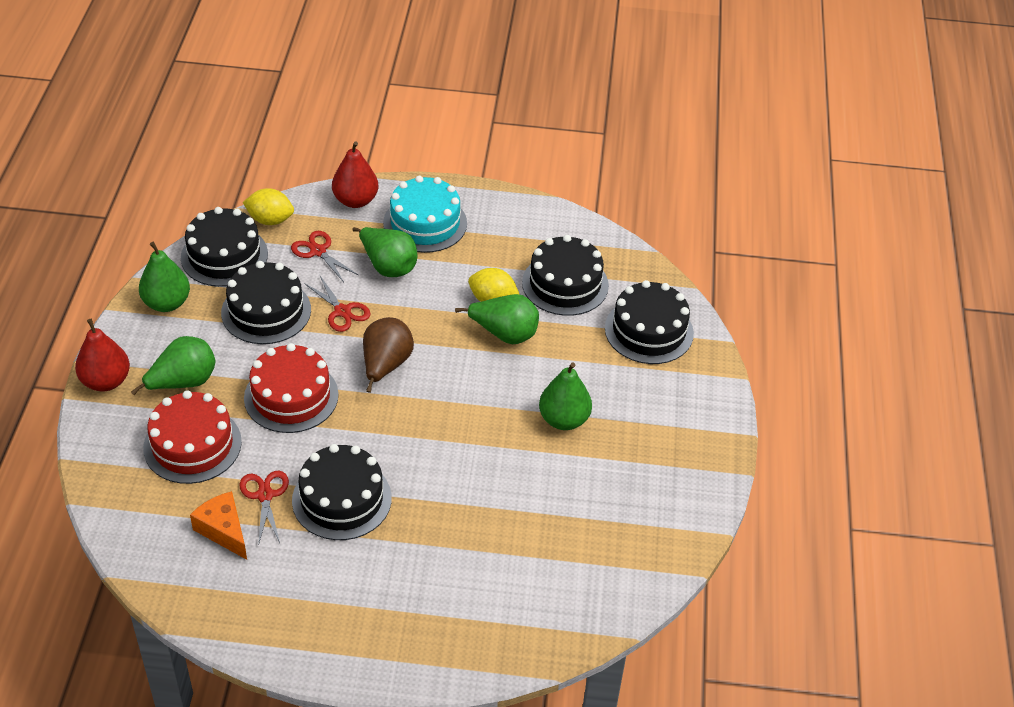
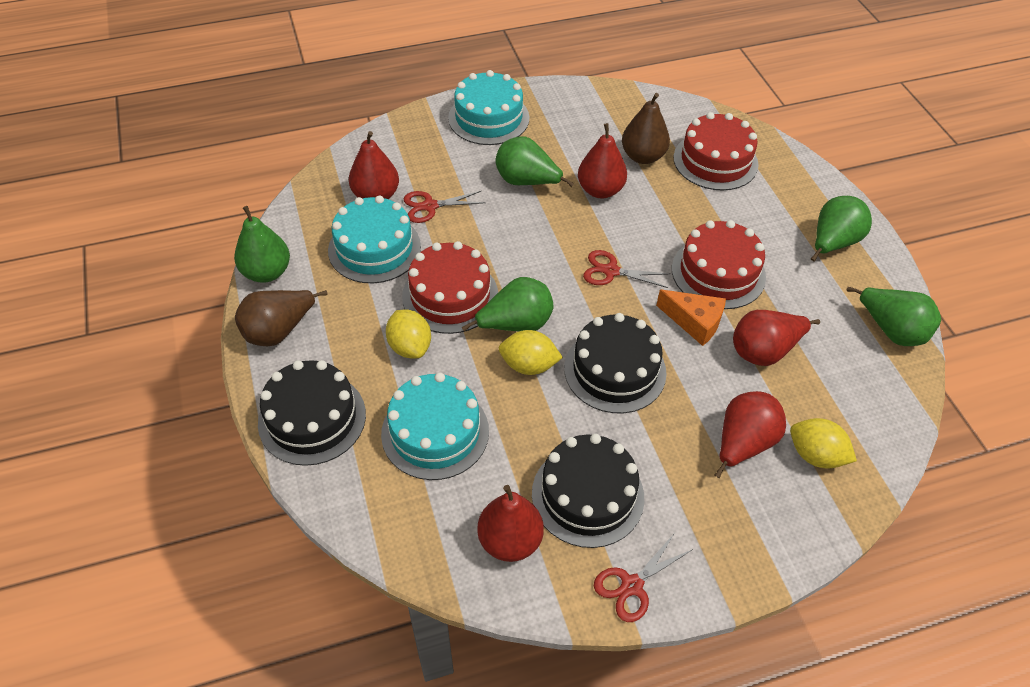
black cake: 5 -> 3
brown pear: 1 -> 2
red cake: 2 -> 3
red pear: 2 -> 5
turquoise cake: 1 -> 3
yellow lemon: 2 -> 3

